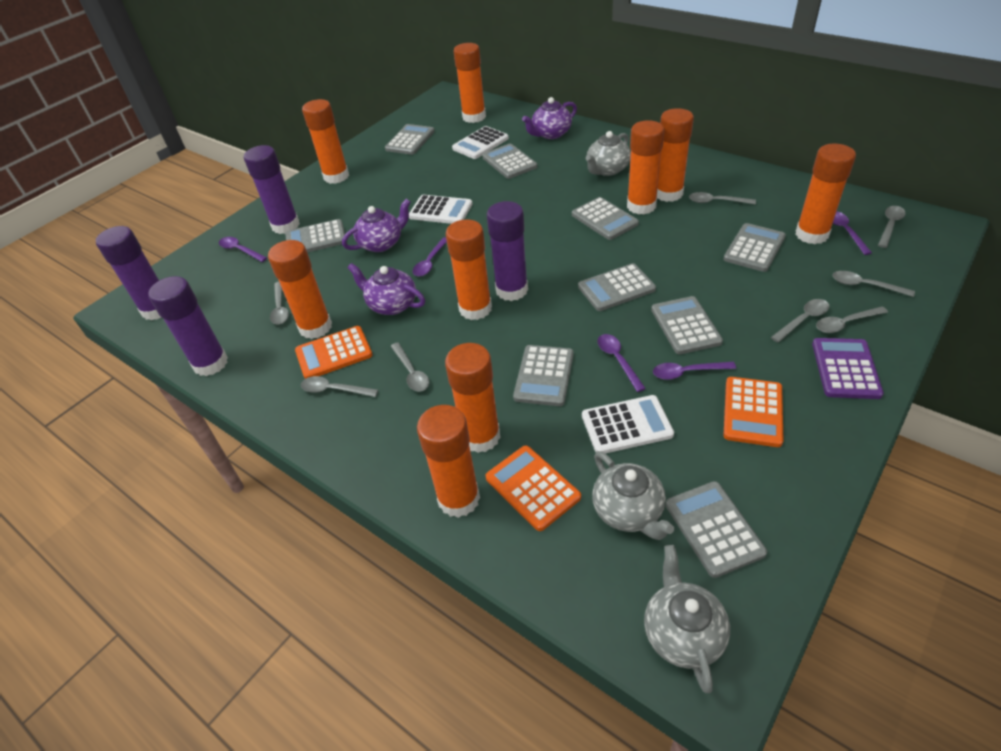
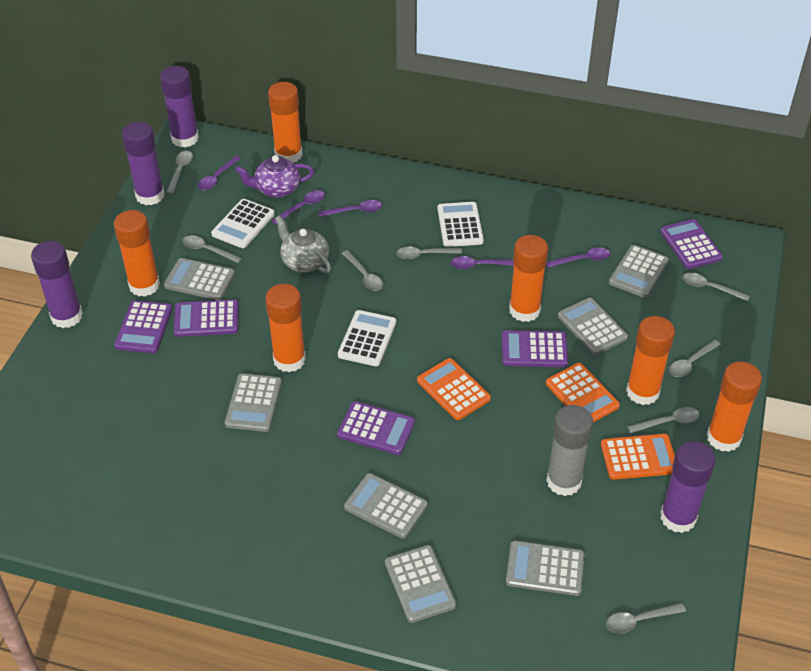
grey calculator: 9 -> 7
grey glue stick: 0 -> 1
grey teapot: 3 -> 1
orange glue stick: 9 -> 6
purple calculator: 1 -> 5
purple teapot: 3 -> 1

